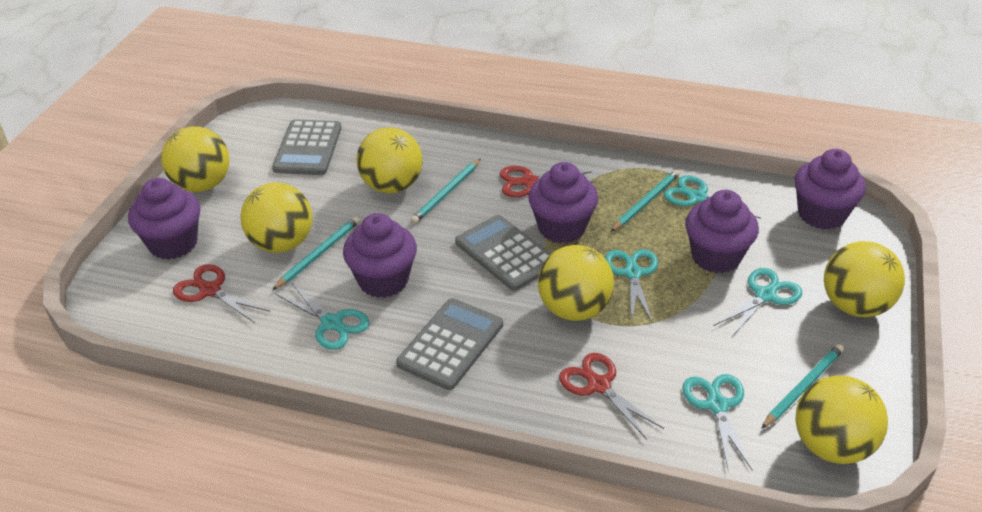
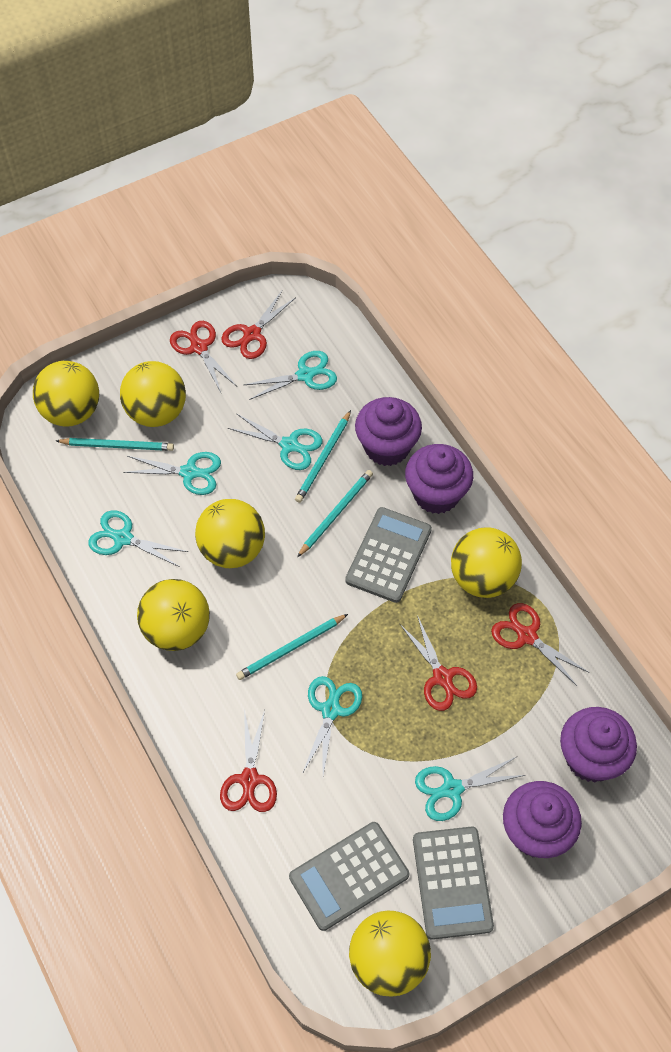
purple cupcake: 5 -> 4
red scissors: 3 -> 5
turquoise scissors: 5 -> 6

